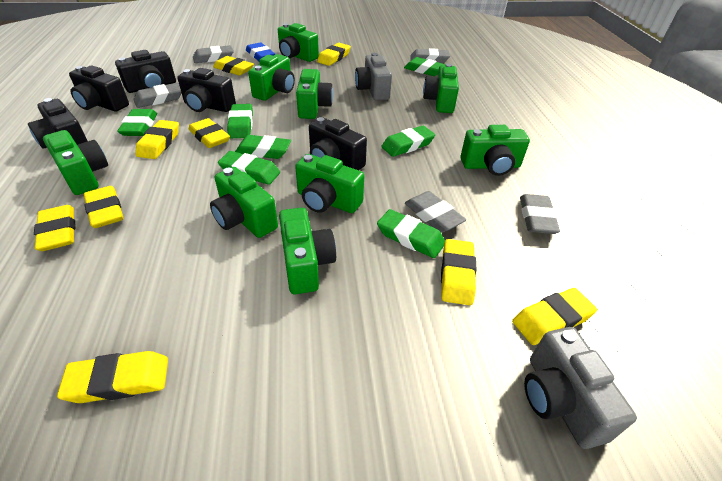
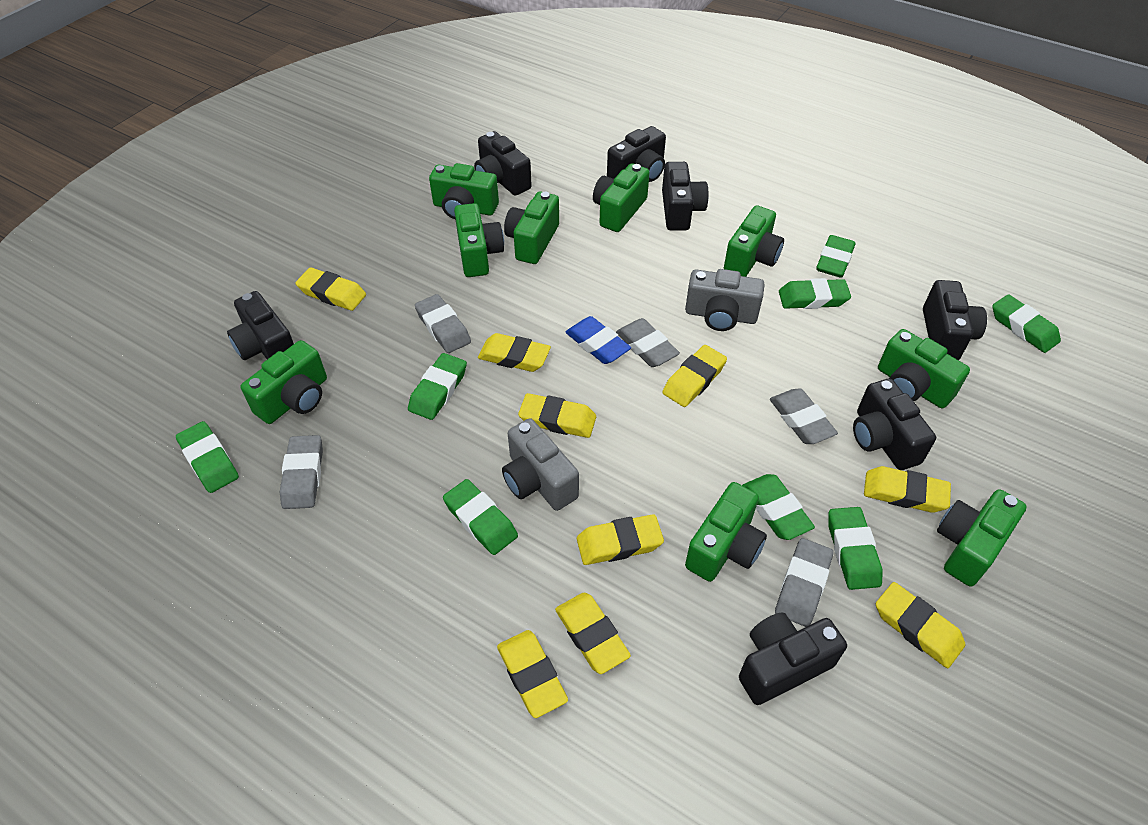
black camera: 5 -> 7
green eraser: 7 -> 8

